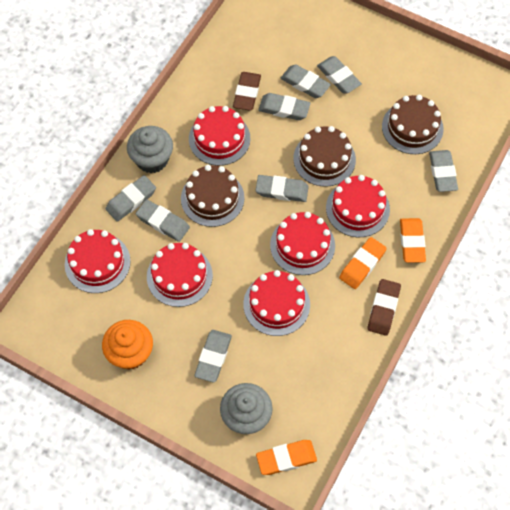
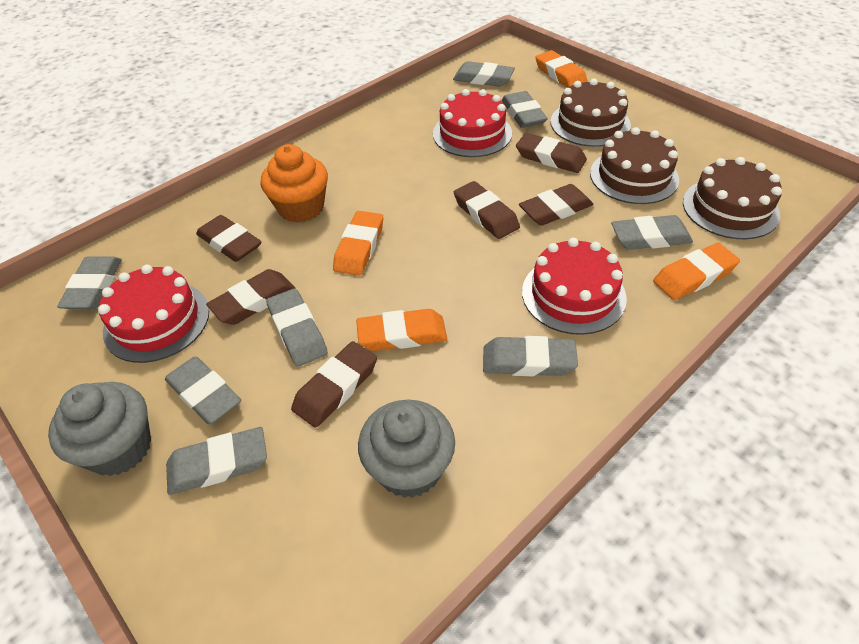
brown eraser: 2 -> 6
orange eraser: 3 -> 4
red cake: 6 -> 3

